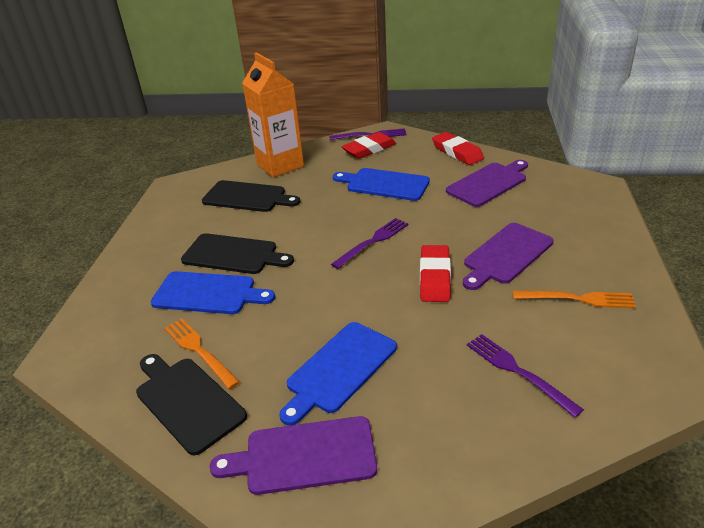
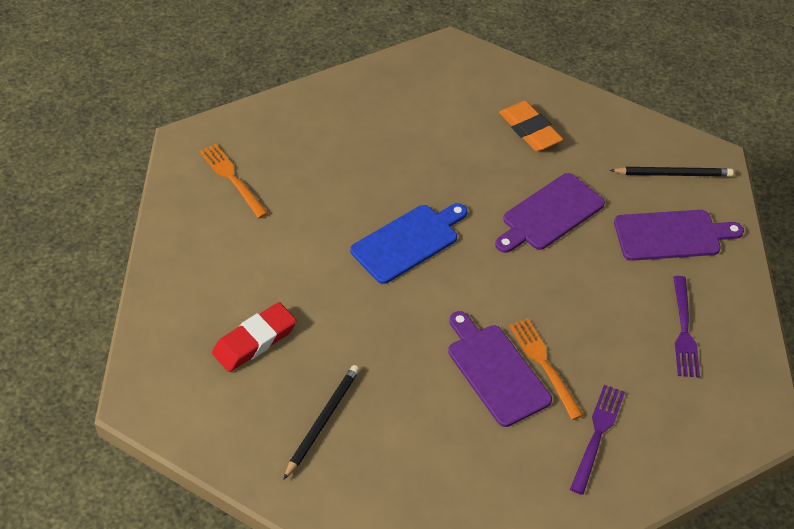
black cutting board: 3 -> 0
black pencil: 0 -> 2
blue cutting board: 3 -> 1
orange carton: 1 -> 0
orange eraser: 0 -> 1
purple fork: 3 -> 2
red eraser: 3 -> 1

